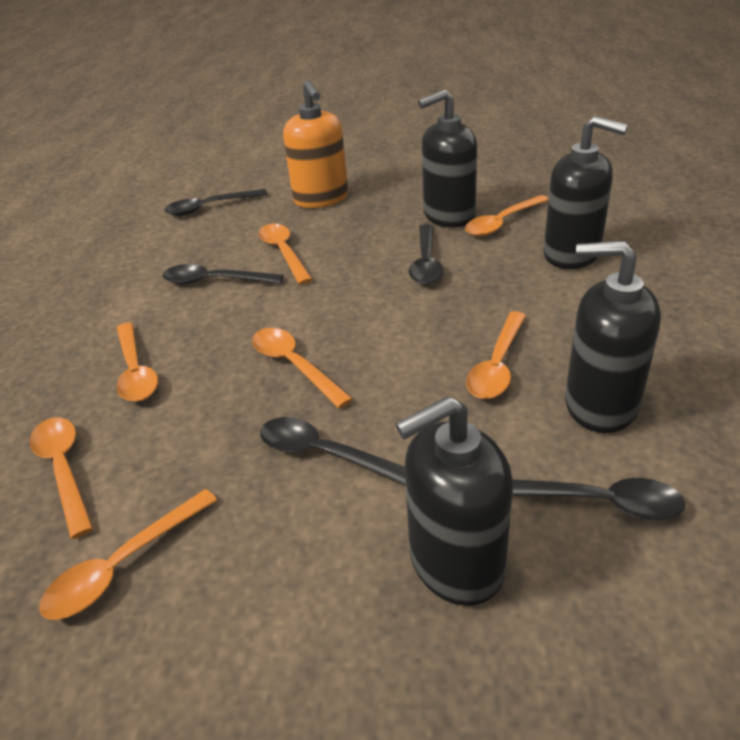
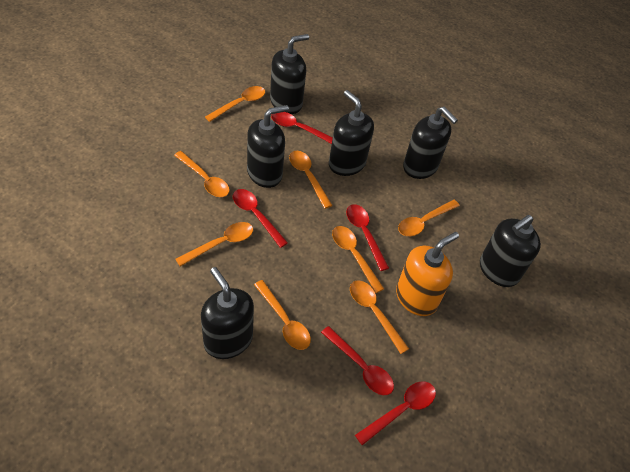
black soap dispenser: 4 -> 6
black spoon: 5 -> 0
orange spoon: 7 -> 8
red spoon: 0 -> 5

